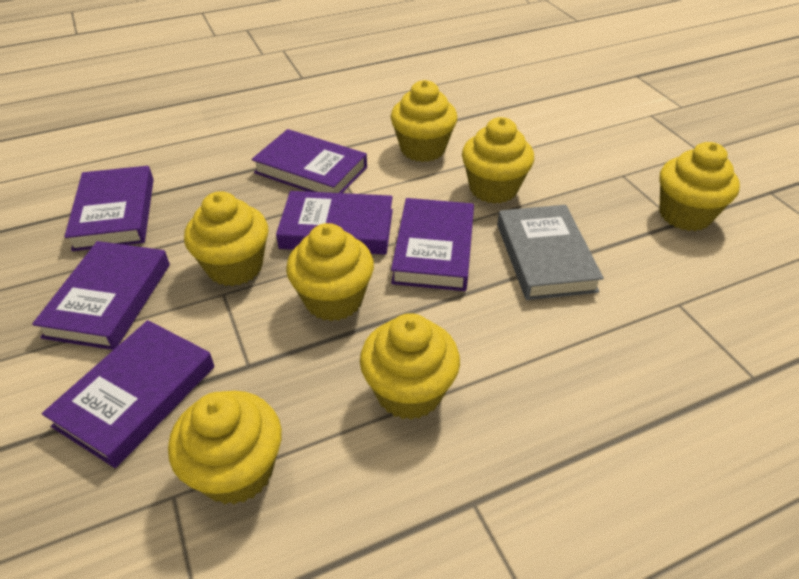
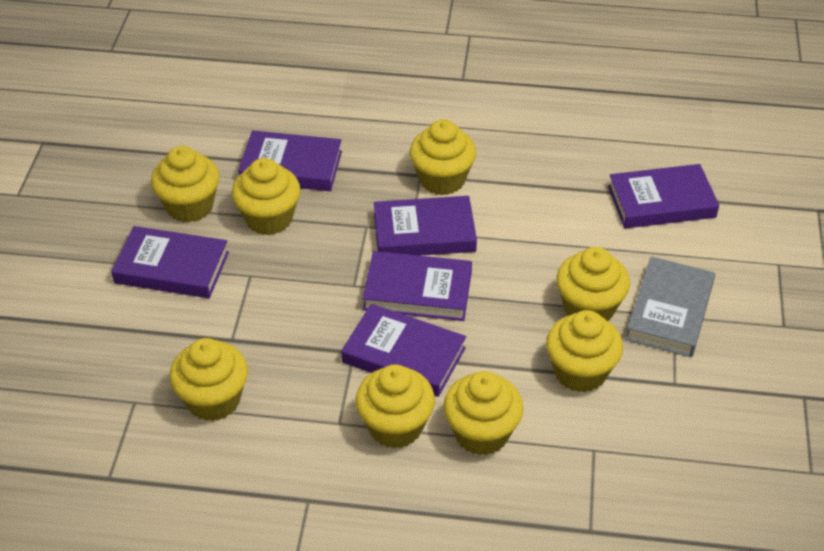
yellow cupcake: 7 -> 8

